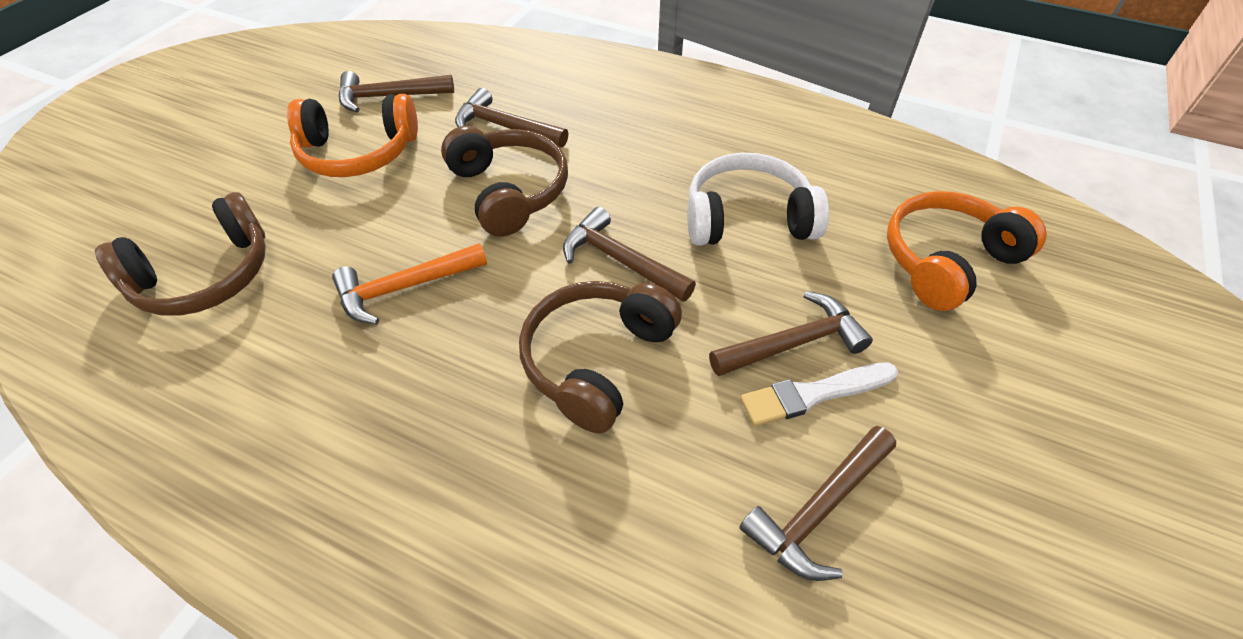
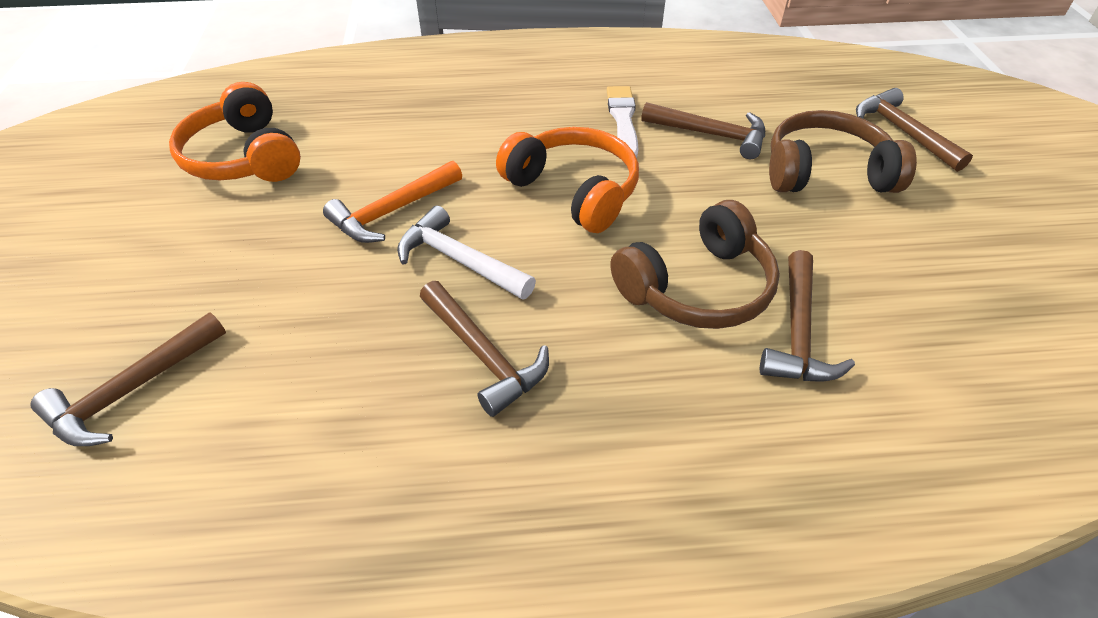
brown headphones: 3 -> 2
white hammer: 0 -> 1
white headphones: 1 -> 0

